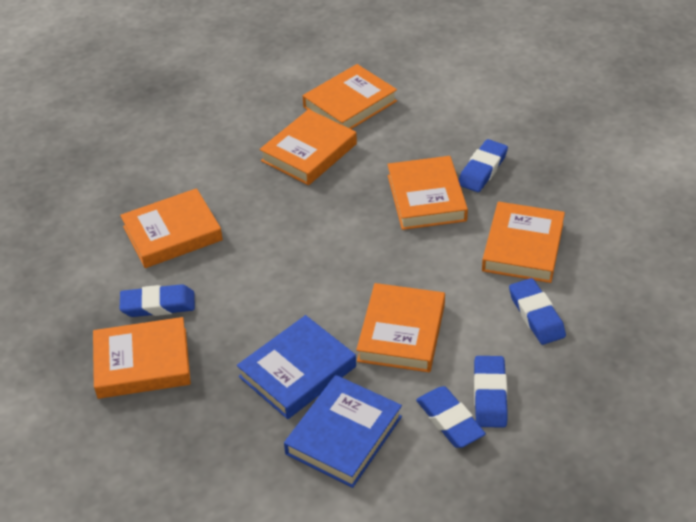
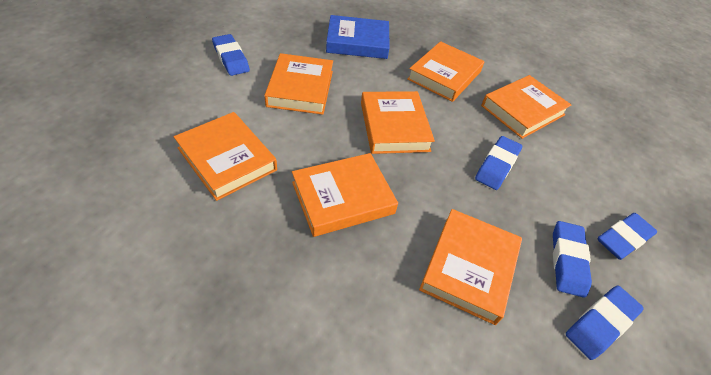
blue book: 2 -> 1

